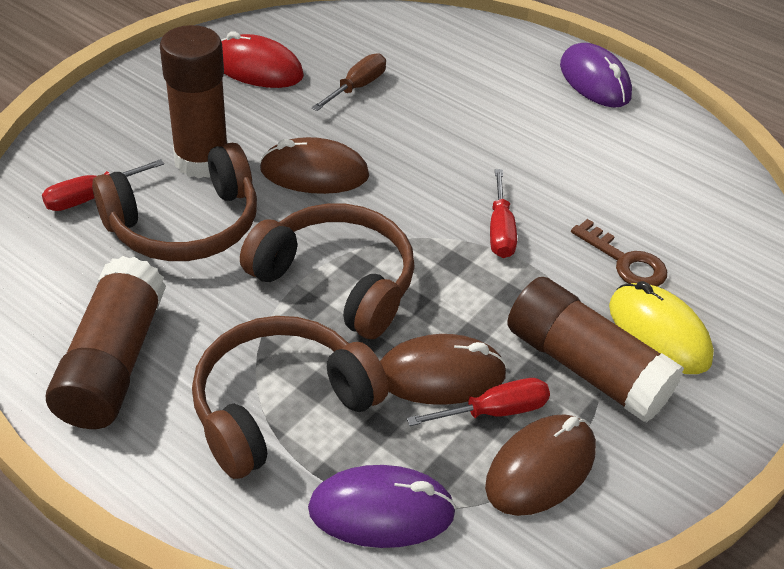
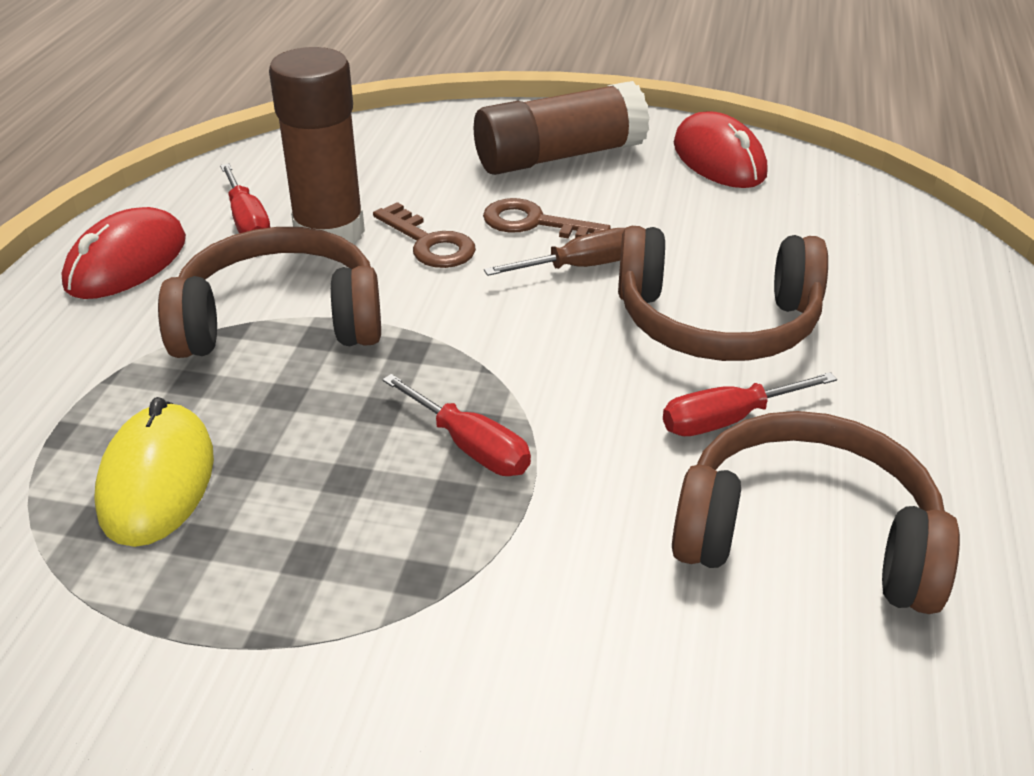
brown glue stick: 3 -> 2
brown key: 1 -> 2
brown mouse: 3 -> 0
purple mouse: 2 -> 0
red mouse: 1 -> 2

